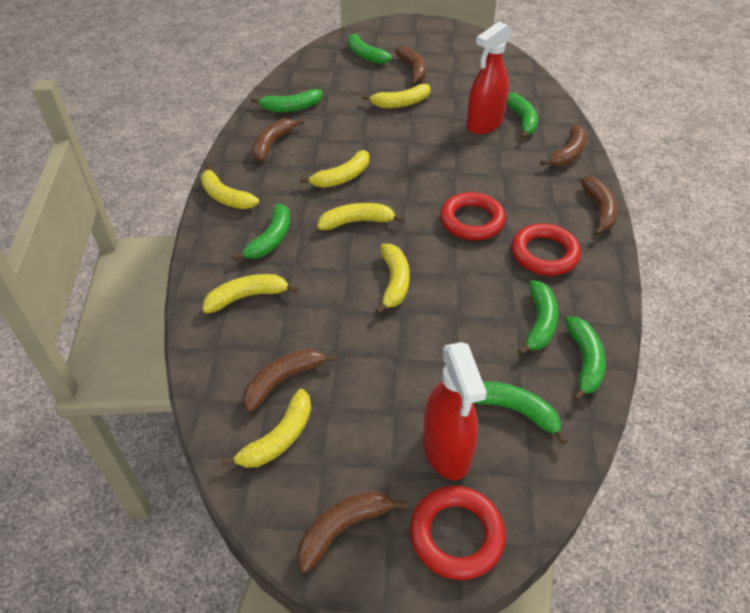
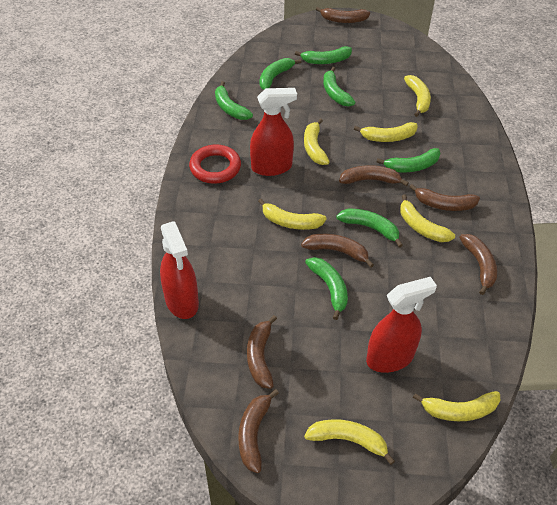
brown banana: 6 -> 7
red ring: 3 -> 1
red spray bottle: 2 -> 3

